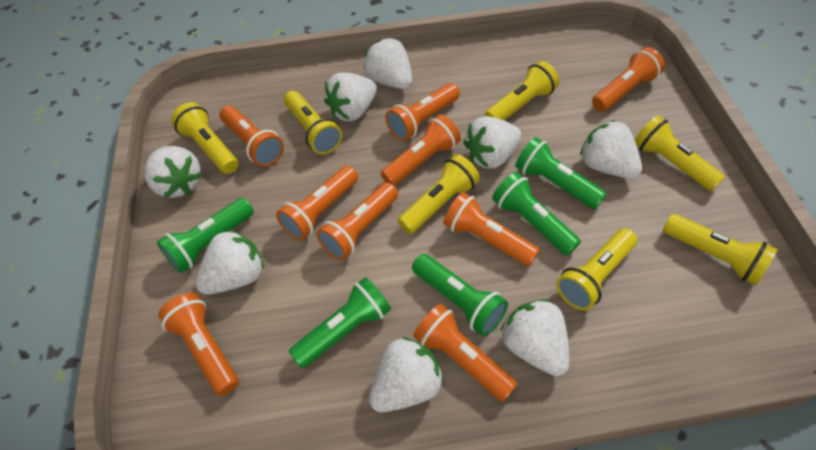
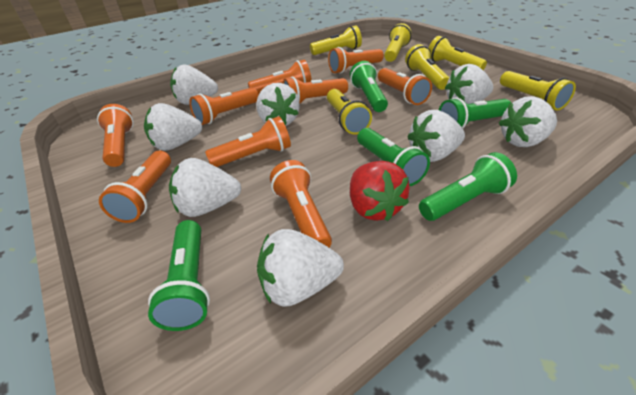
red strawberry: 0 -> 1
yellow flashlight: 7 -> 6

